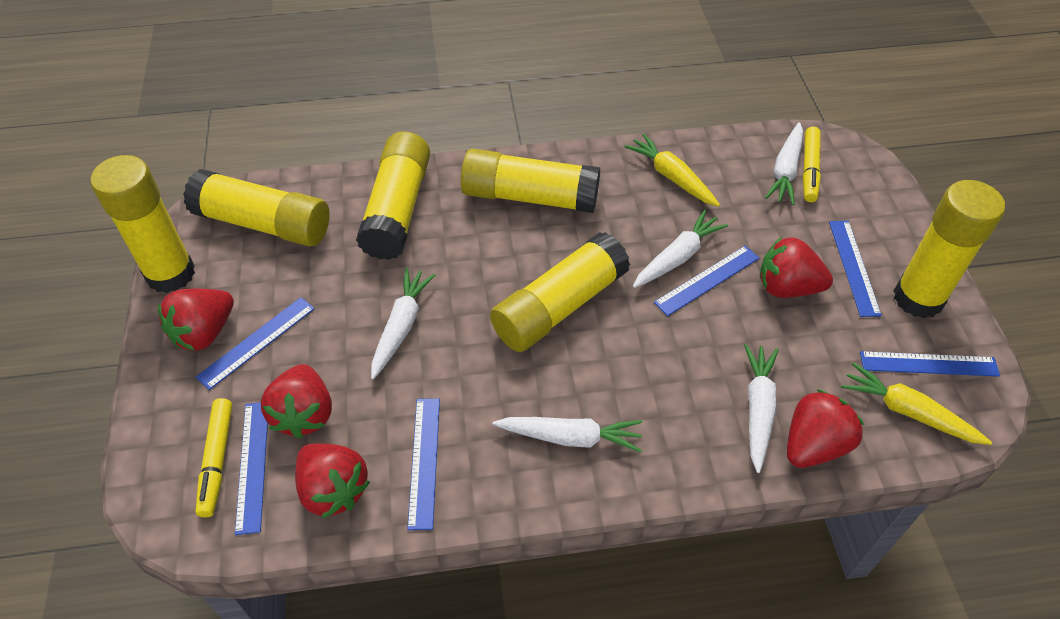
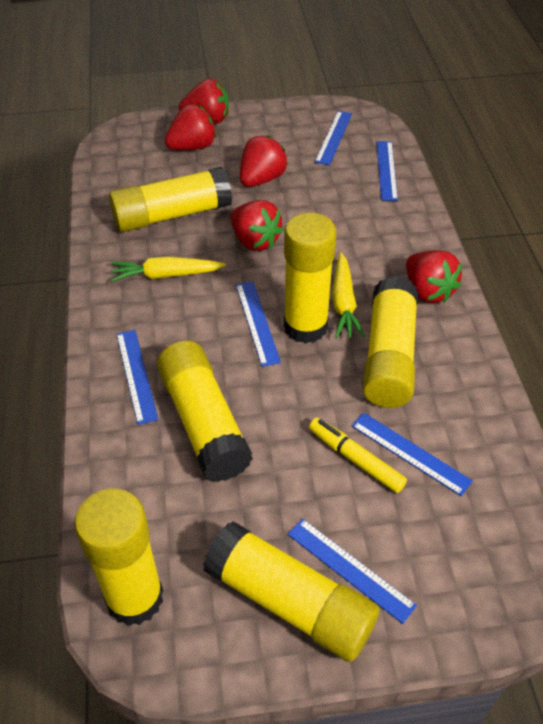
white carrot: 5 -> 0
yellow marker: 2 -> 1

